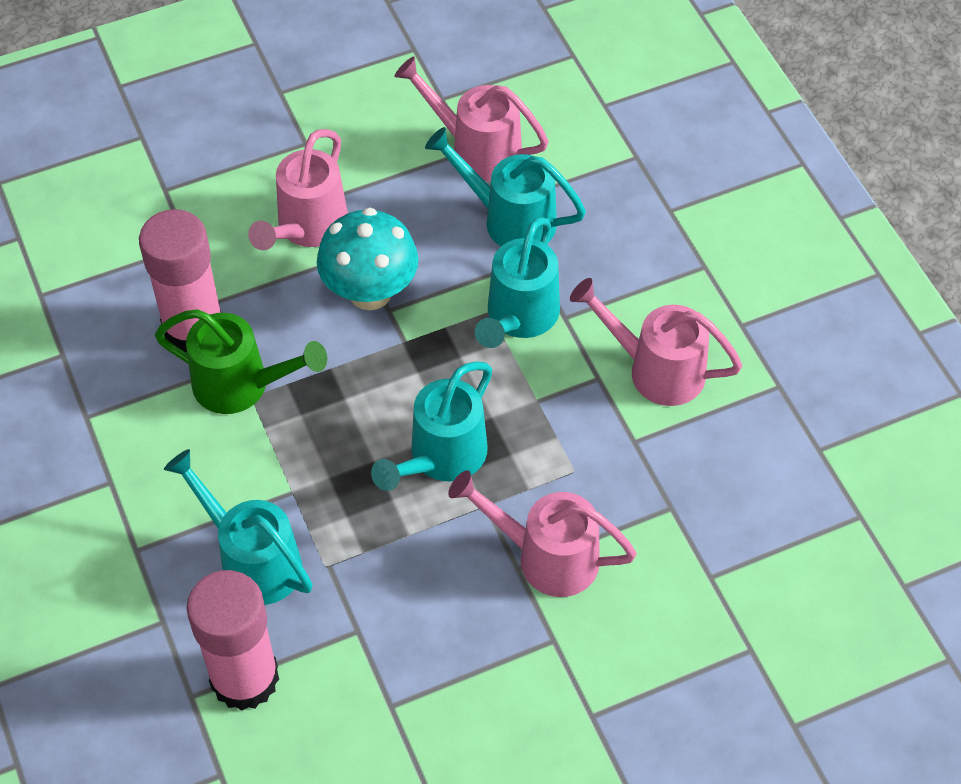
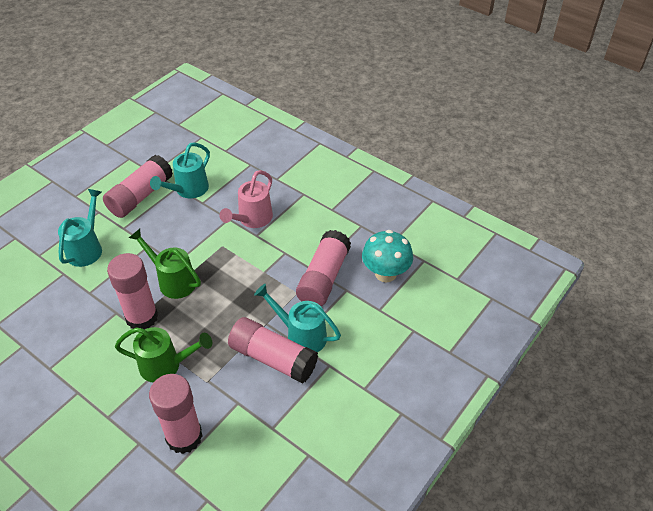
green watering can: 1 -> 2
pink glue stick: 2 -> 5
pink watering can: 4 -> 1
turquoise watering can: 4 -> 3

